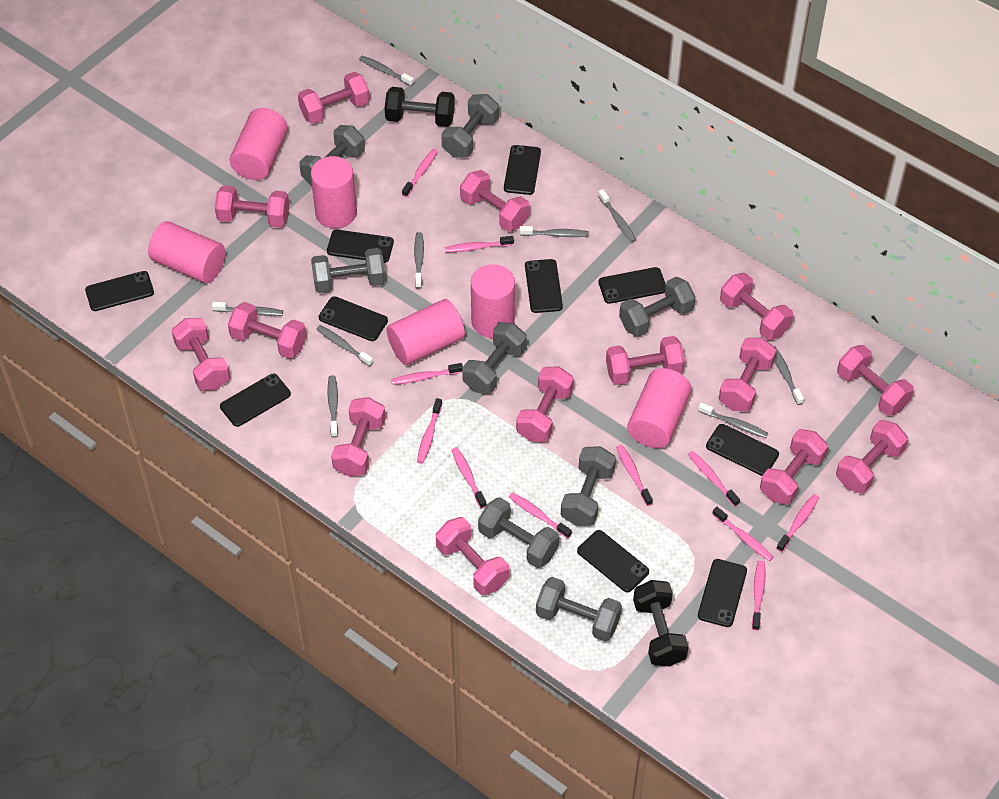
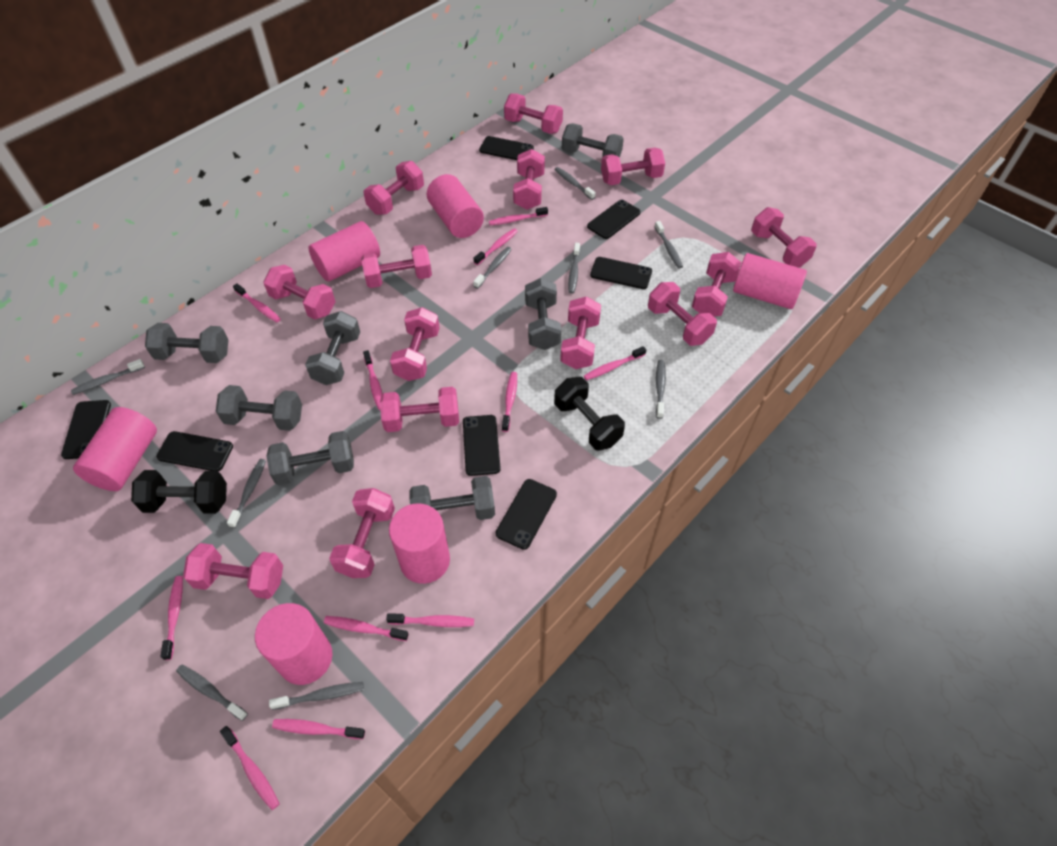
black phone: 10 -> 7
grey dumbbell: 8 -> 7

